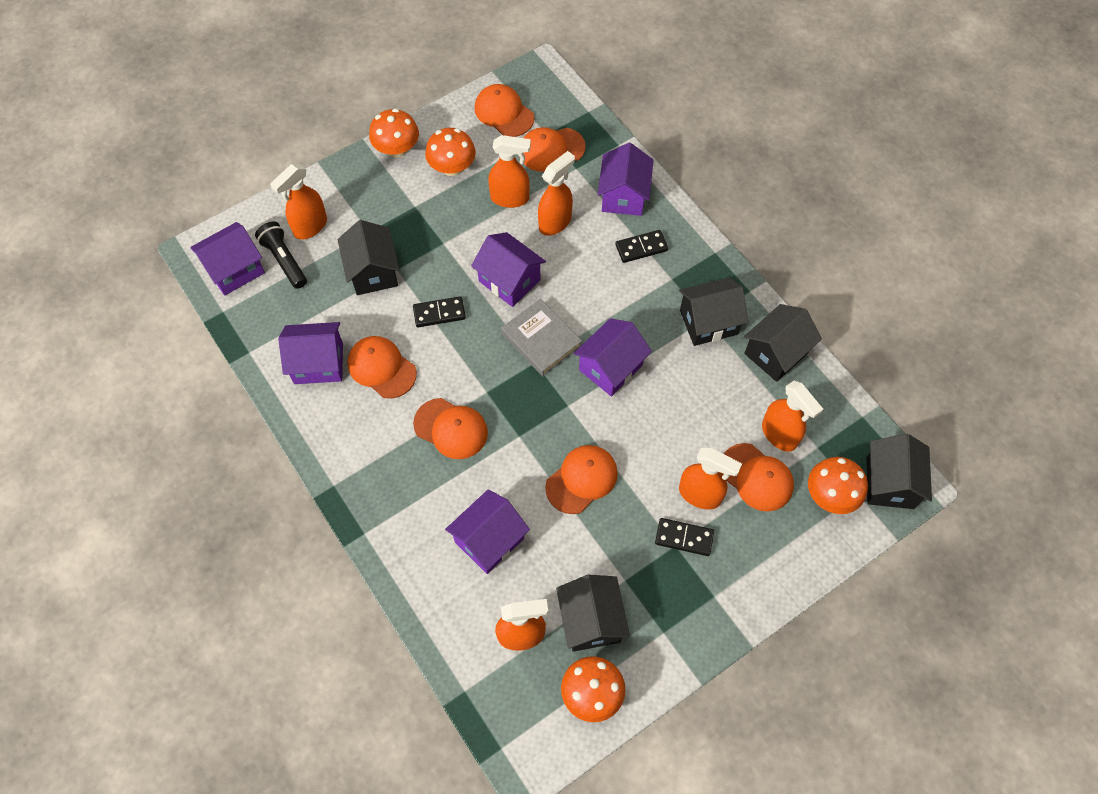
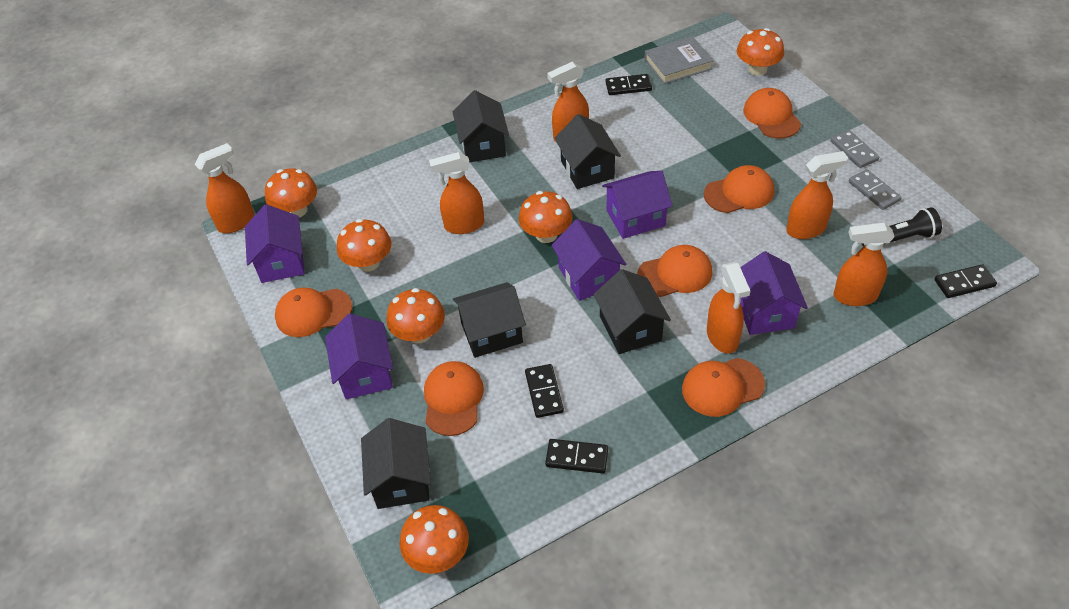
black domino: 3 -> 4
grey domino: 0 -> 2
orange mushroom: 4 -> 6
purple house: 6 -> 5

